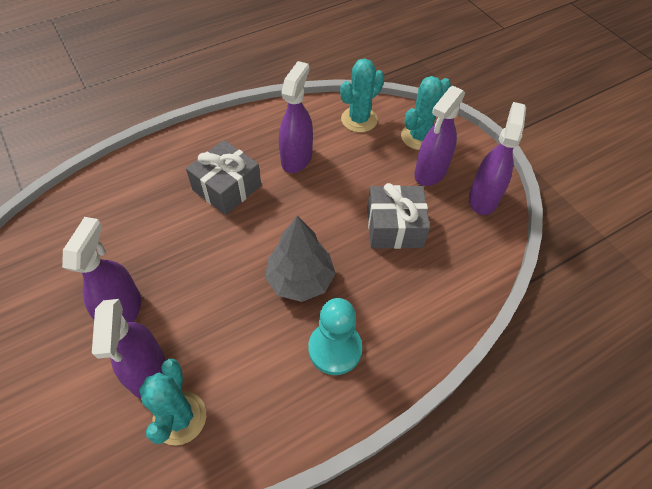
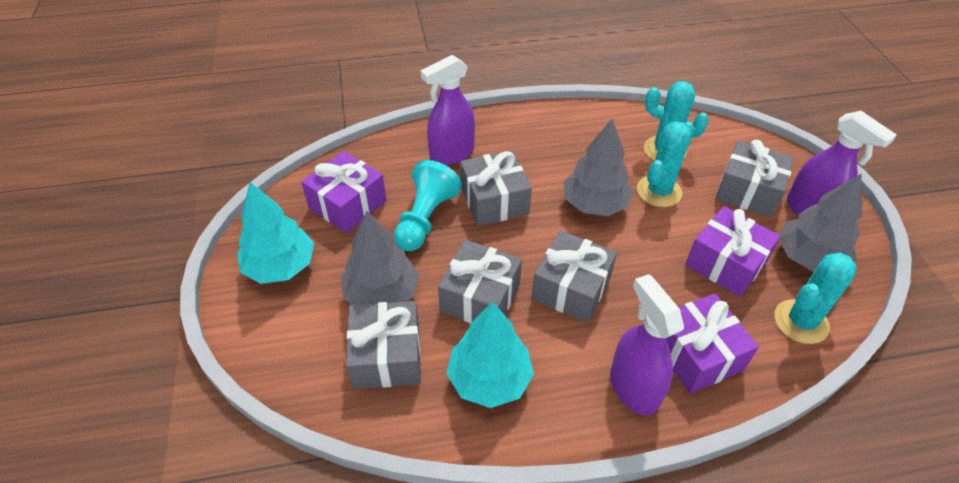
grey gift: 2 -> 5
grey tree: 1 -> 3
purple gift: 0 -> 3
purple spray bottle: 5 -> 3
turquoise tree: 0 -> 2

